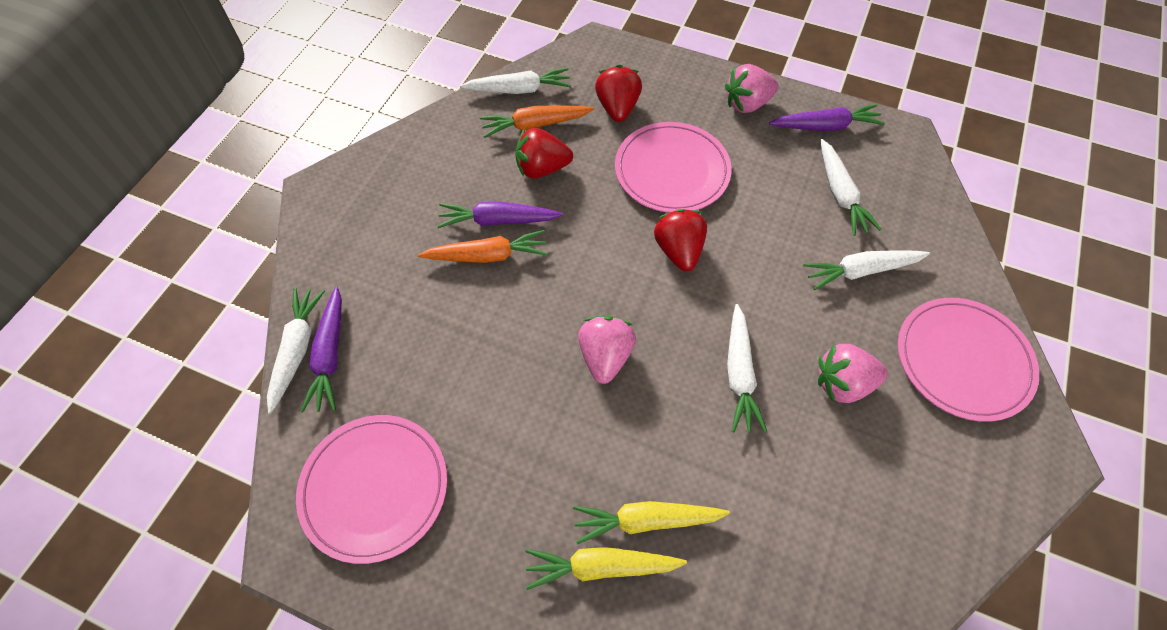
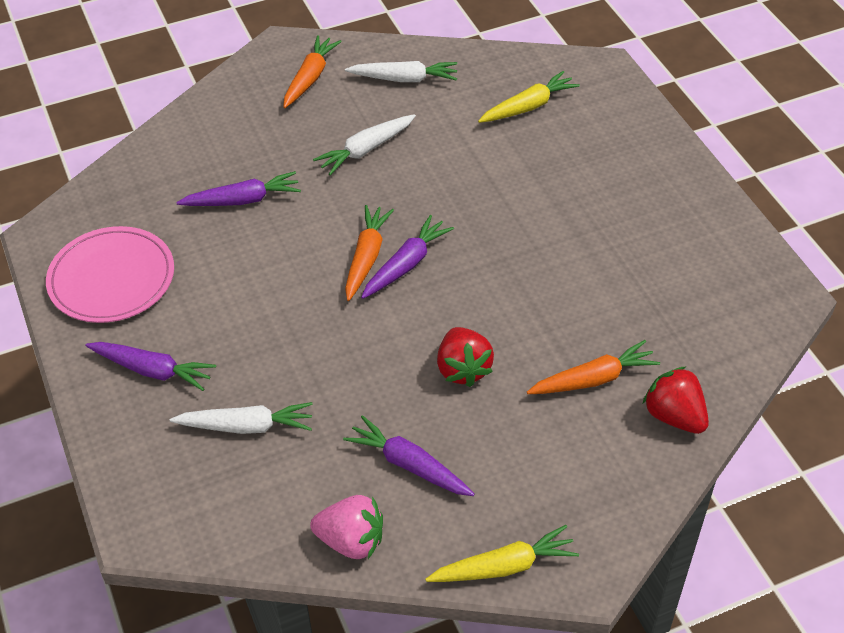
orange carrot: 2 -> 3
pink plate: 3 -> 1
pink strawberry: 3 -> 1
purple carrot: 3 -> 4
red strawberry: 3 -> 2
white carrot: 5 -> 3

